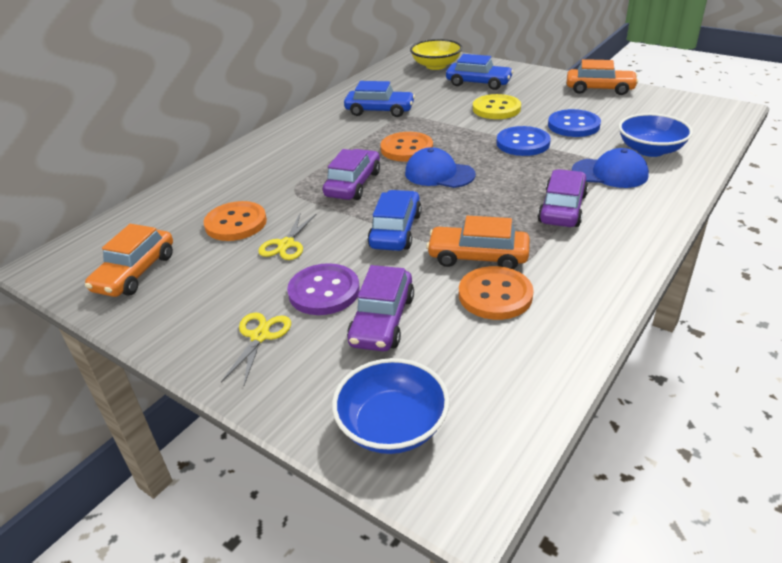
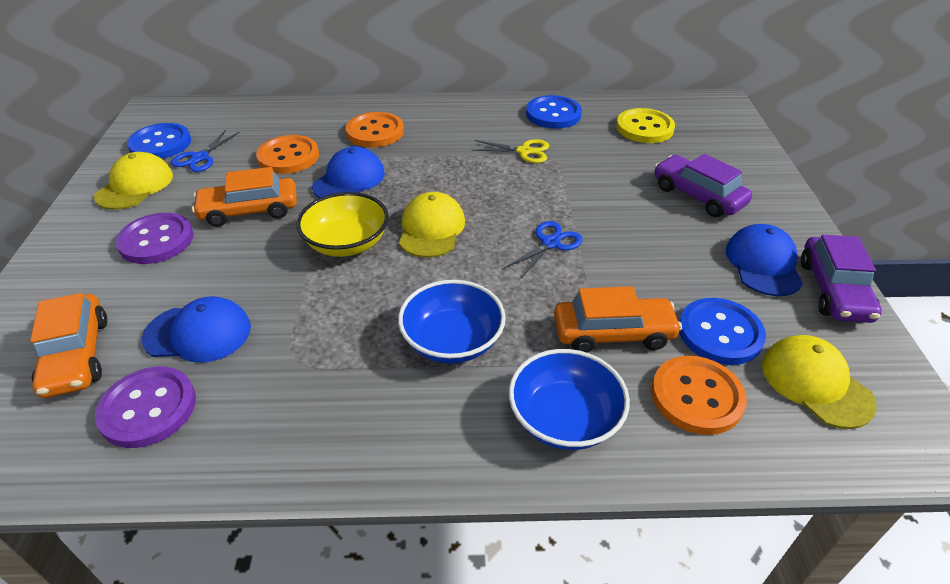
blue button: 2 -> 3
blue cap: 2 -> 3
blue car: 3 -> 0
blue scissors: 0 -> 2
purple button: 1 -> 2
purple car: 3 -> 2
yellow cap: 0 -> 3
yellow scissors: 2 -> 1

